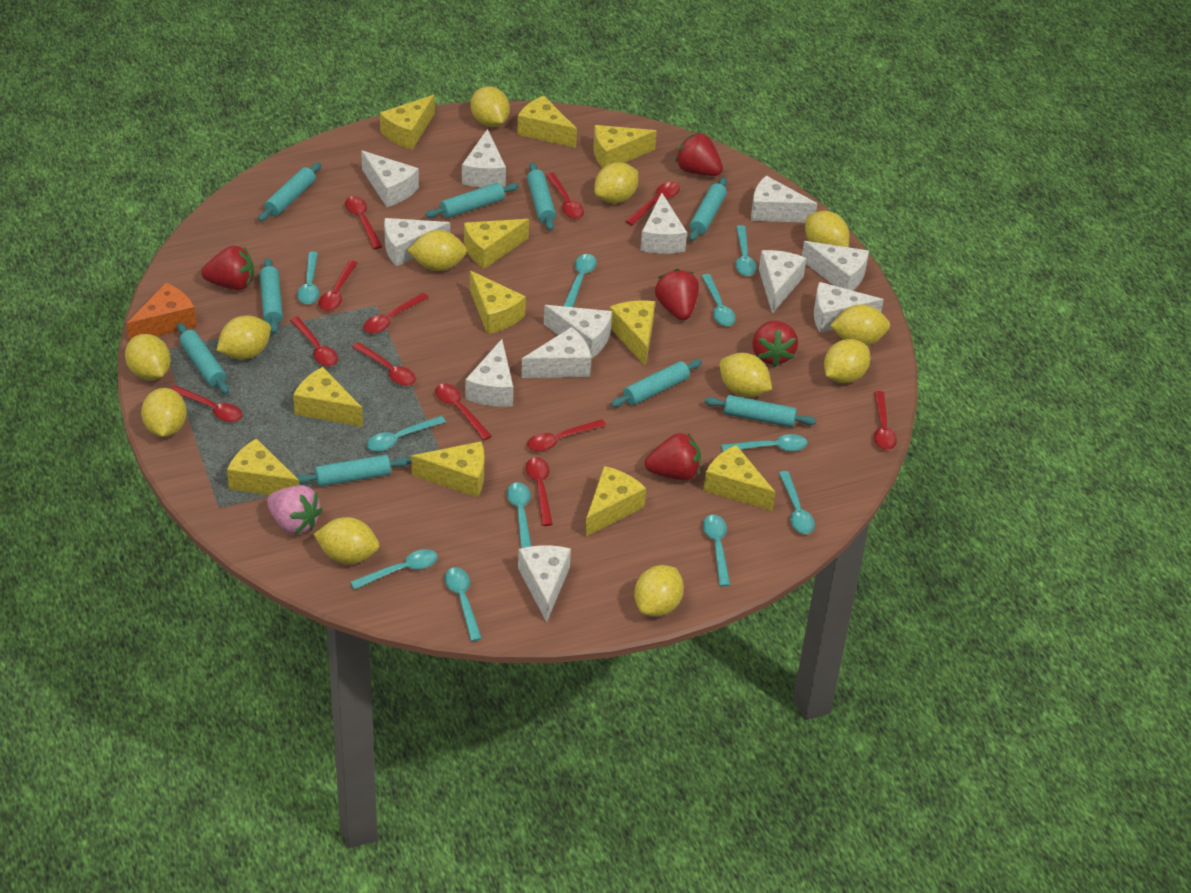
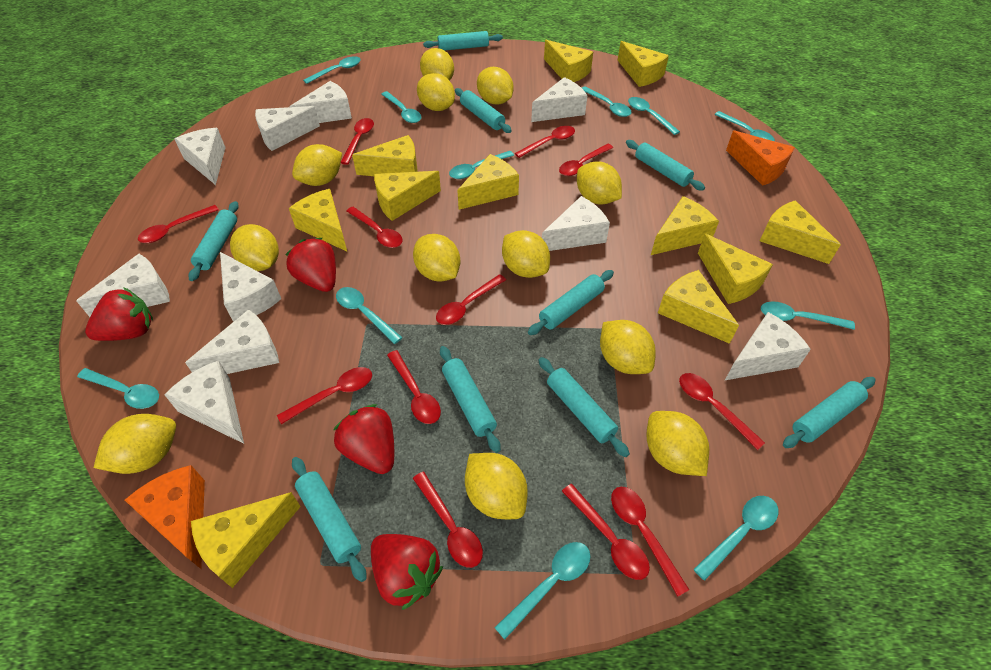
orange cheese: 1 -> 2
pink strawberry: 1 -> 0
red strawberry: 5 -> 4
white cheese: 12 -> 10

